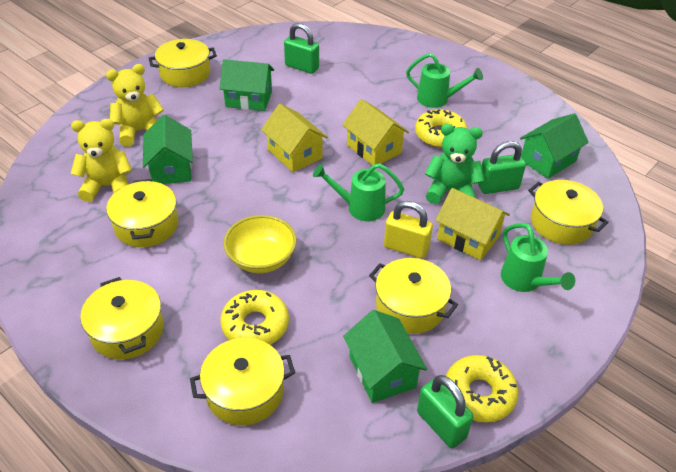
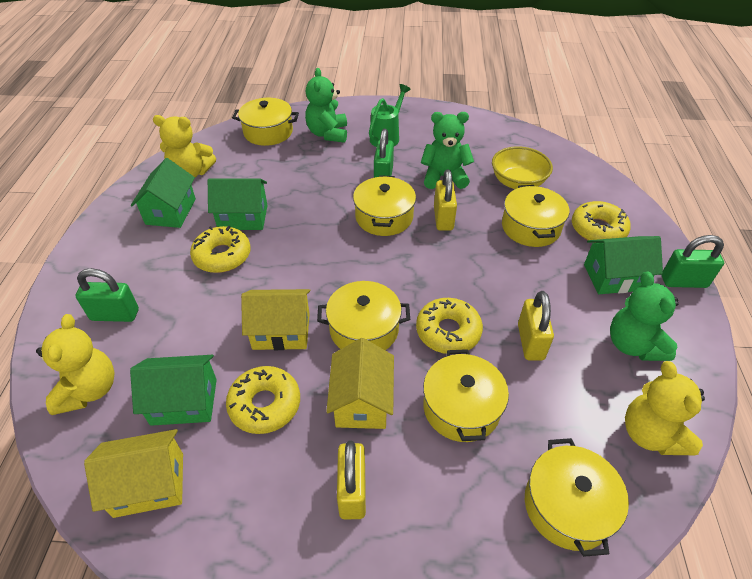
green teddy bear: 1 -> 3
green watering can: 3 -> 1
yellow donut: 3 -> 4
yellow padlock: 1 -> 3
yellow teddy bear: 2 -> 3

